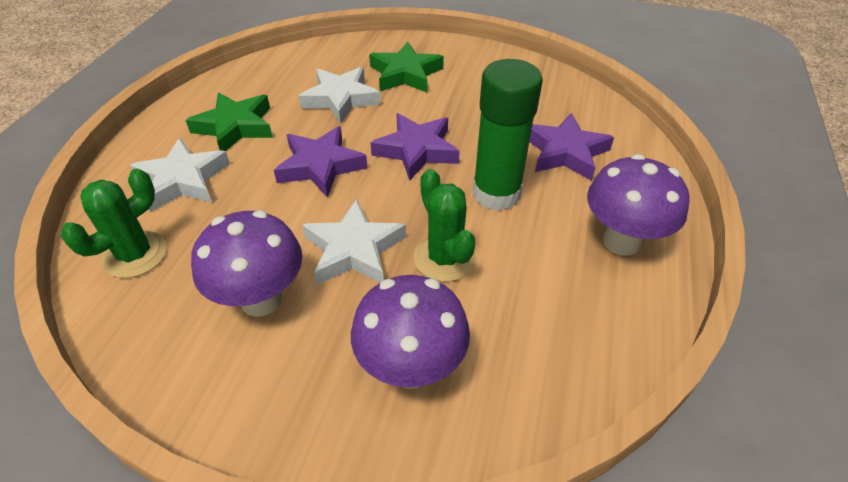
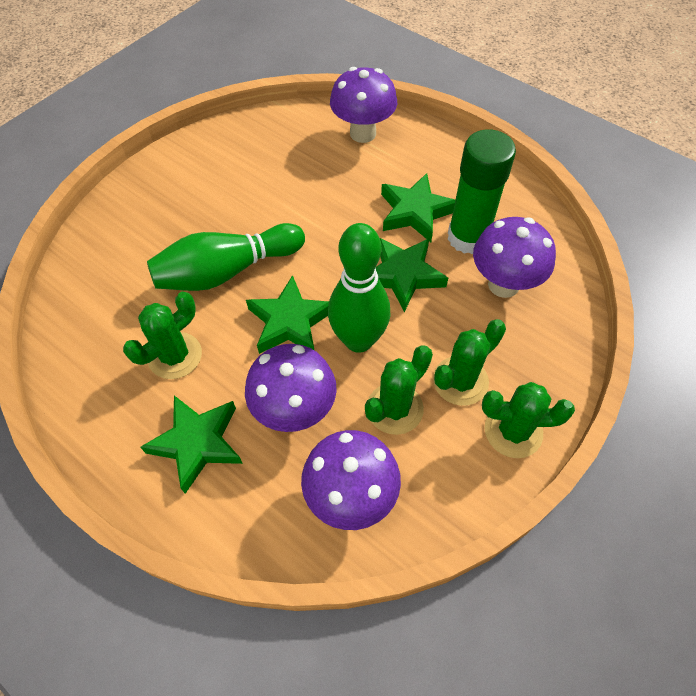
green bowling pin: 0 -> 2
green cactus: 2 -> 4
green star: 2 -> 4
purple mushroom: 3 -> 4
purple star: 3 -> 0
white star: 3 -> 0

